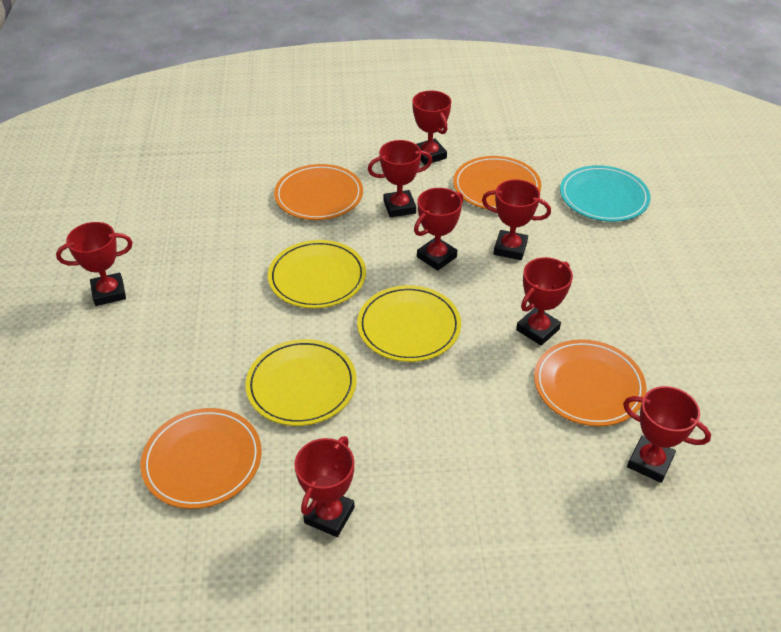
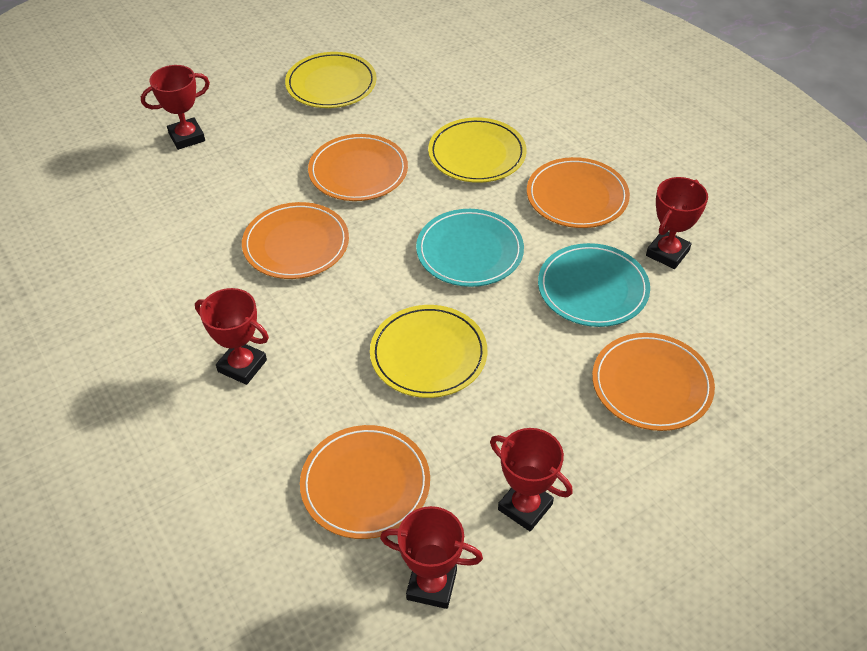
orange plate: 4 -> 5
red trophy: 8 -> 5
turquoise plate: 1 -> 2

